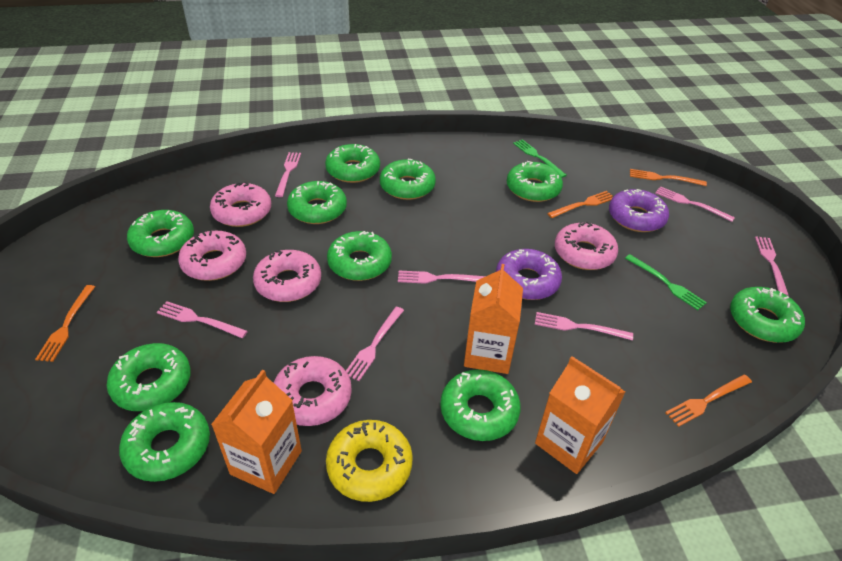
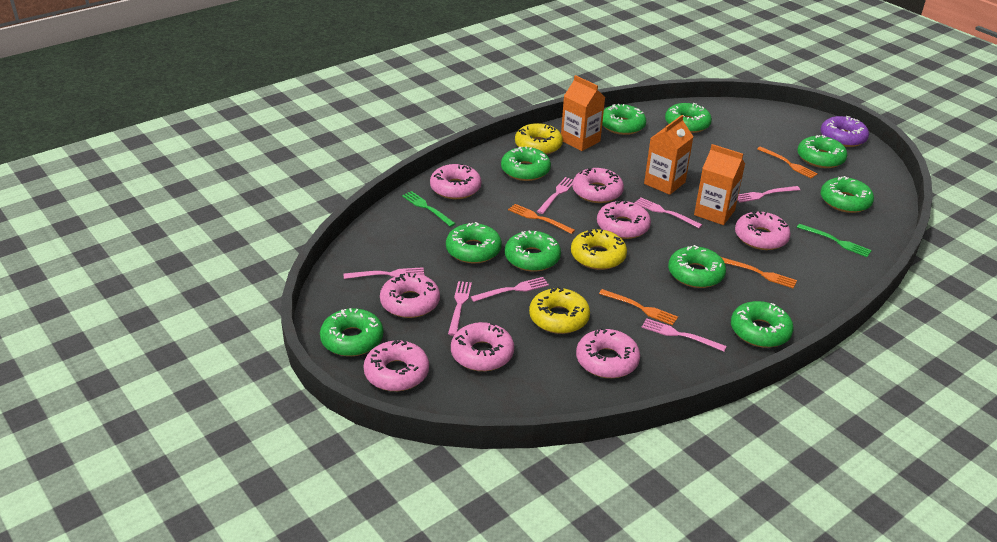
pink donut: 5 -> 8
purple donut: 2 -> 1
yellow donut: 1 -> 3

